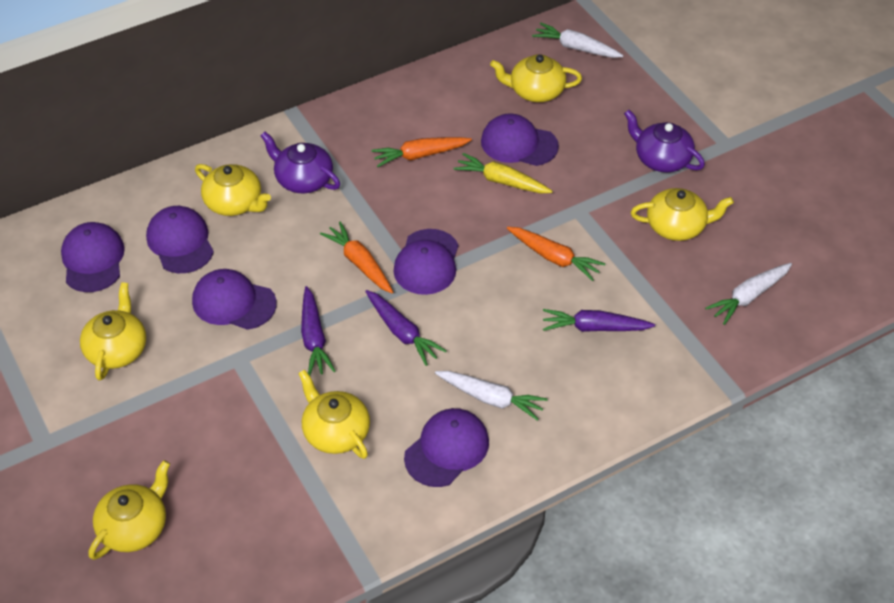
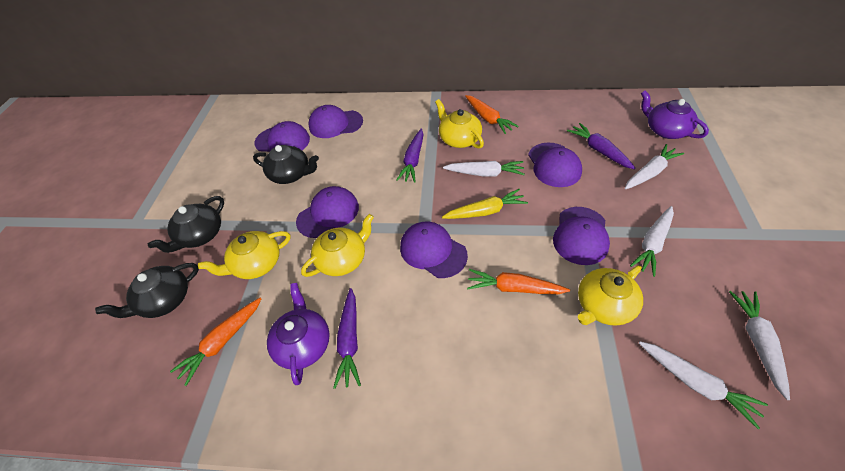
black teapot: 0 -> 3
white carrot: 3 -> 5
yellow teapot: 6 -> 4

